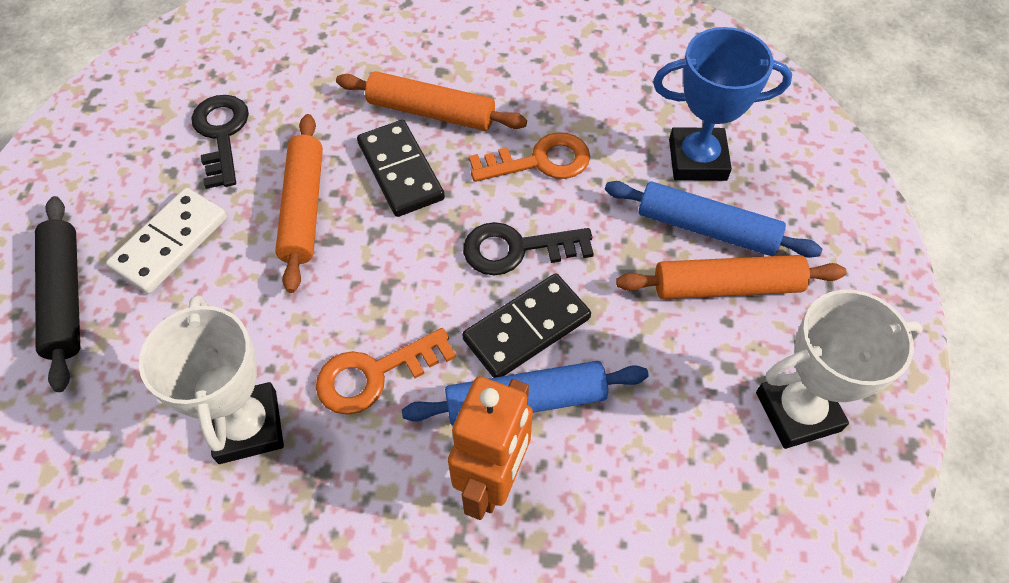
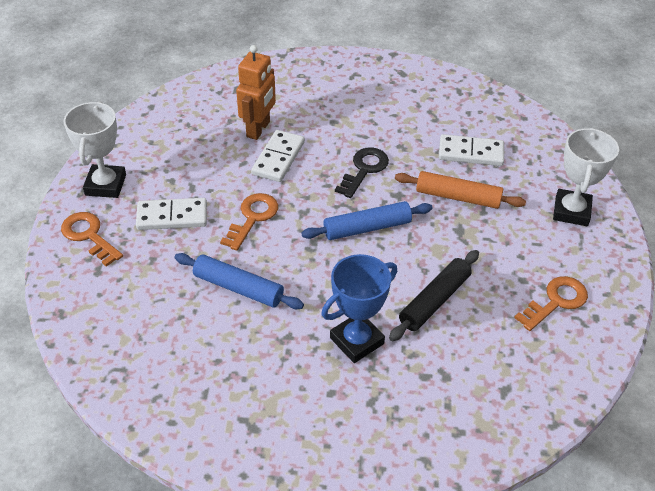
black domino: 2 -> 0
black key: 2 -> 1
orange key: 2 -> 3
orange rolling pin: 3 -> 1
white domino: 1 -> 3

